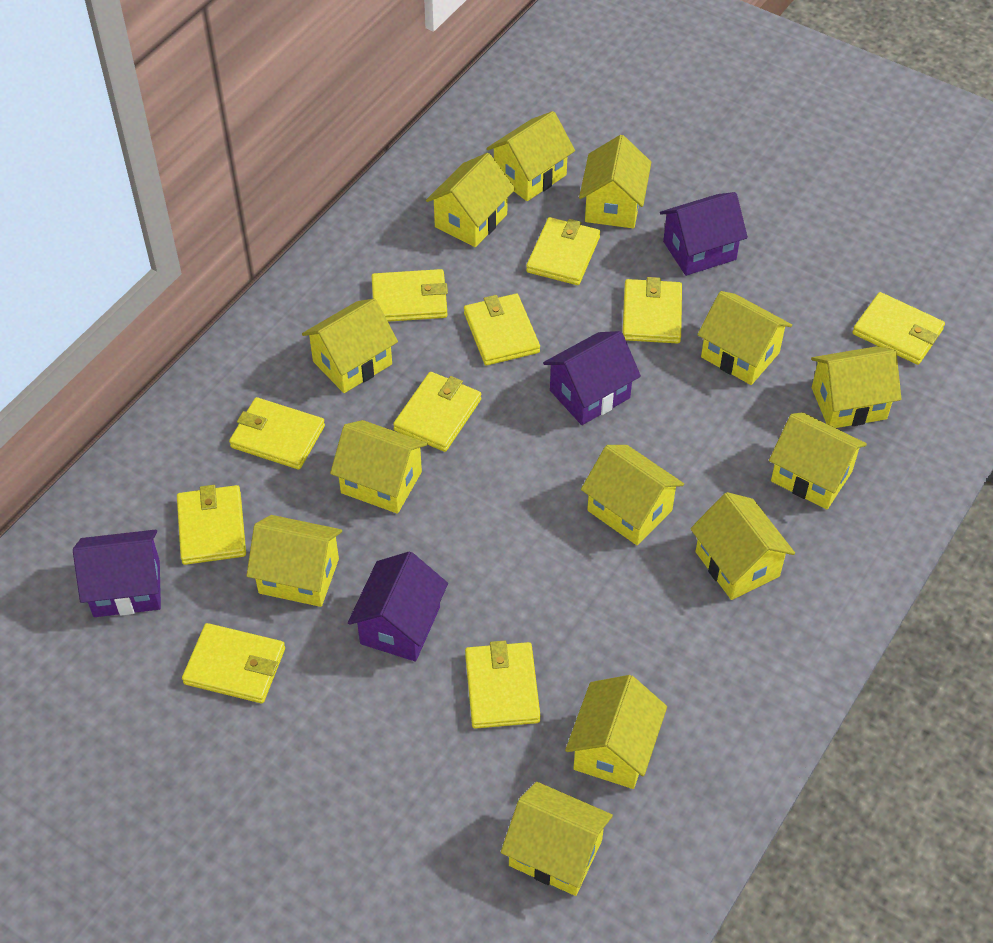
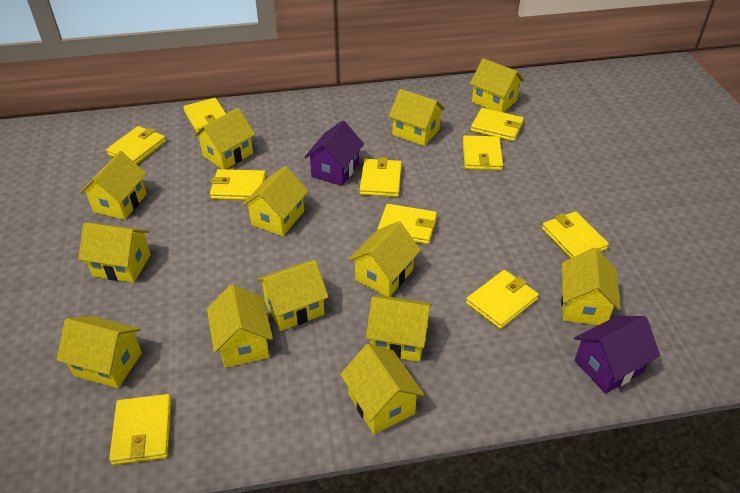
purple house: 4 -> 2

